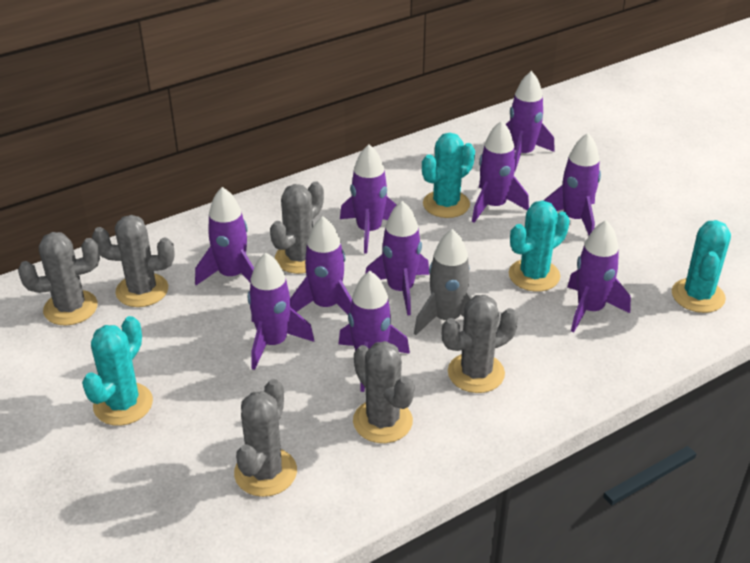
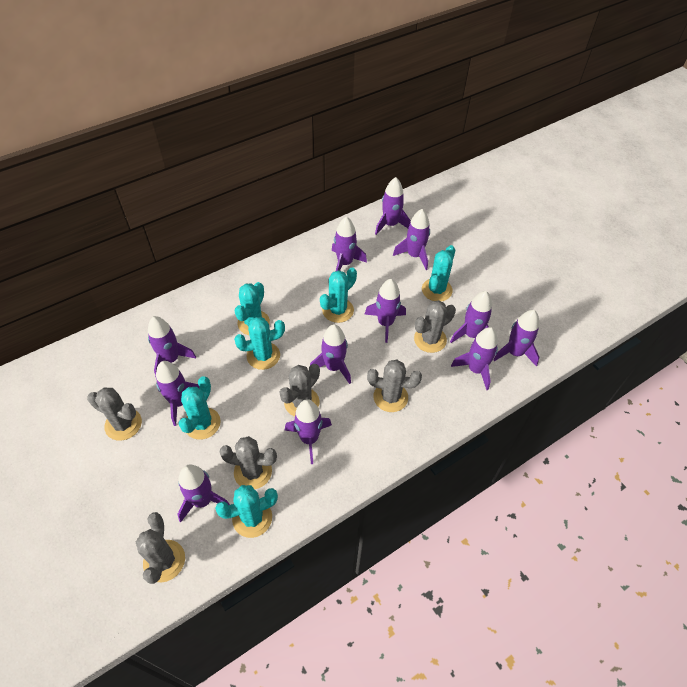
grey rocket: 1 -> 0
purple rocket: 10 -> 12
turquoise cactus: 4 -> 6

